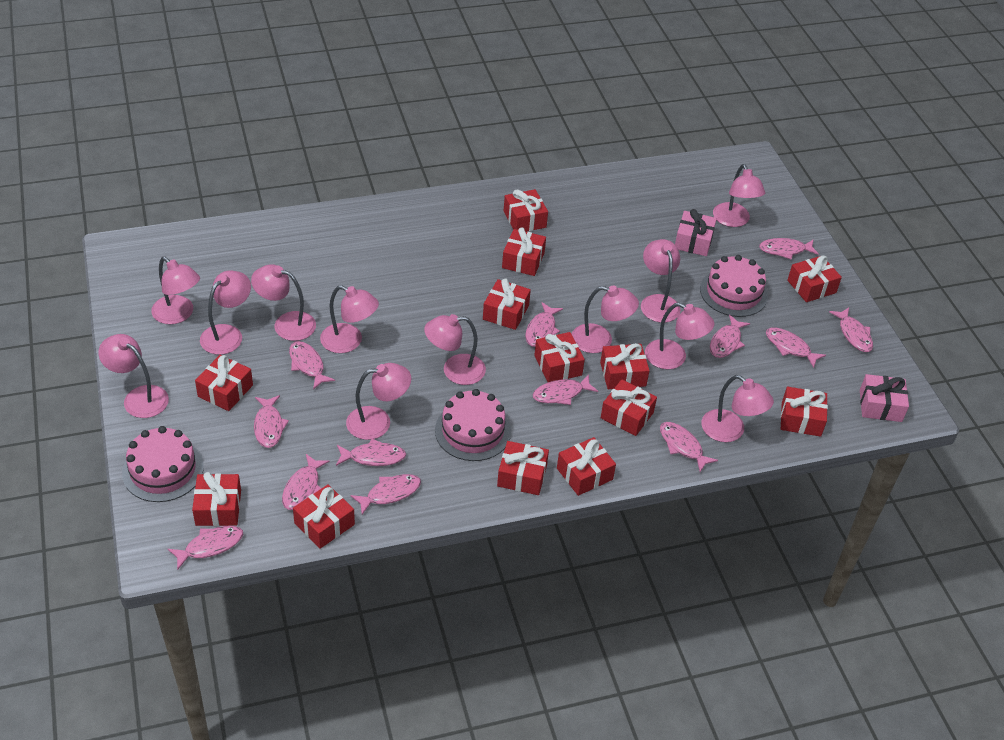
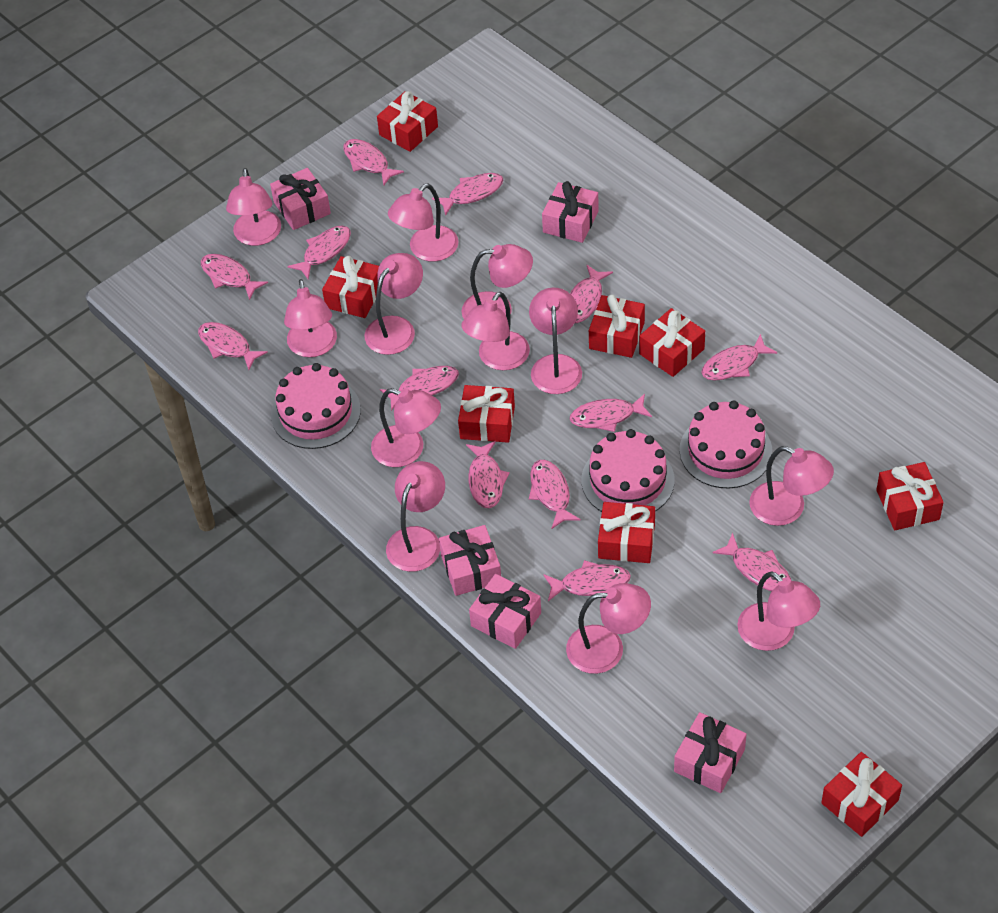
pink gift: 2 -> 5
red gift: 13 -> 8

